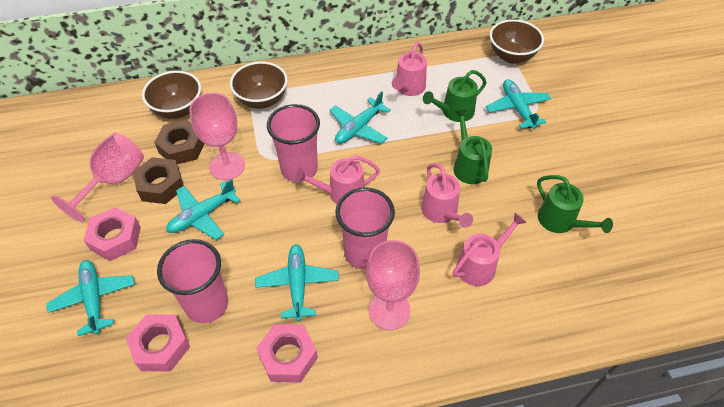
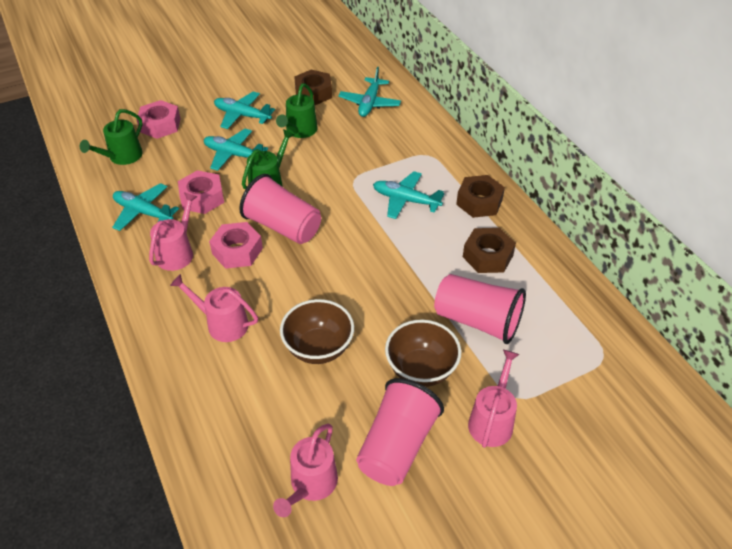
brown bowl: 3 -> 2
brown nut: 2 -> 3
pink goblet: 3 -> 0

